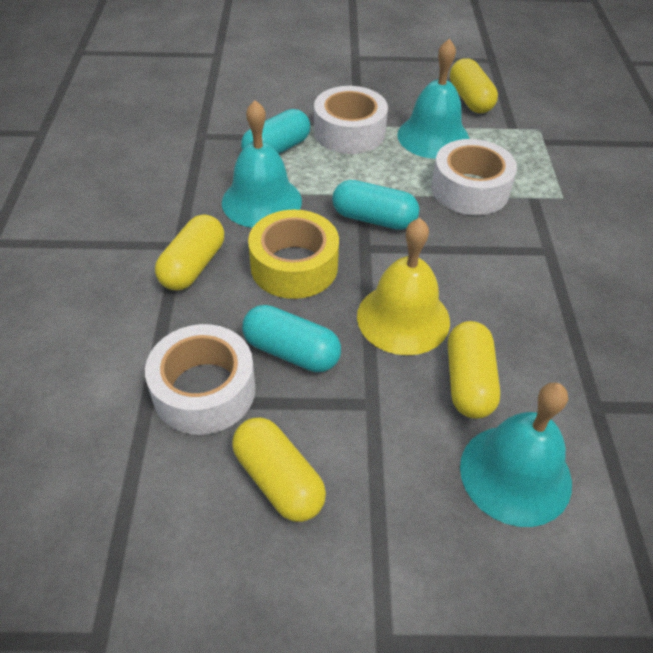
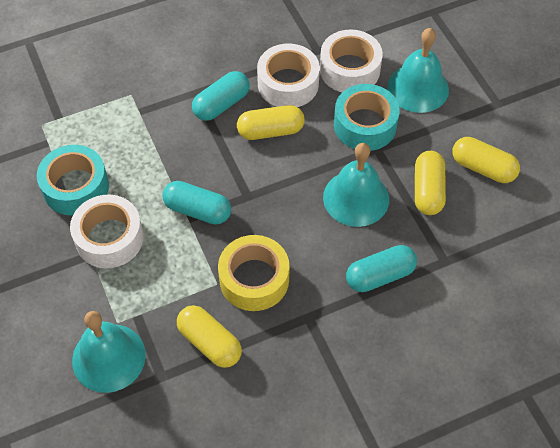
turquoise tape: 0 -> 2
yellow bell: 1 -> 0

